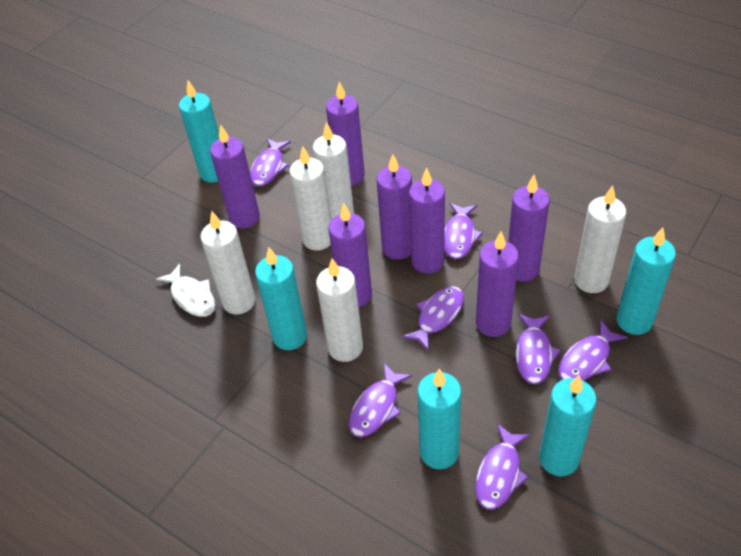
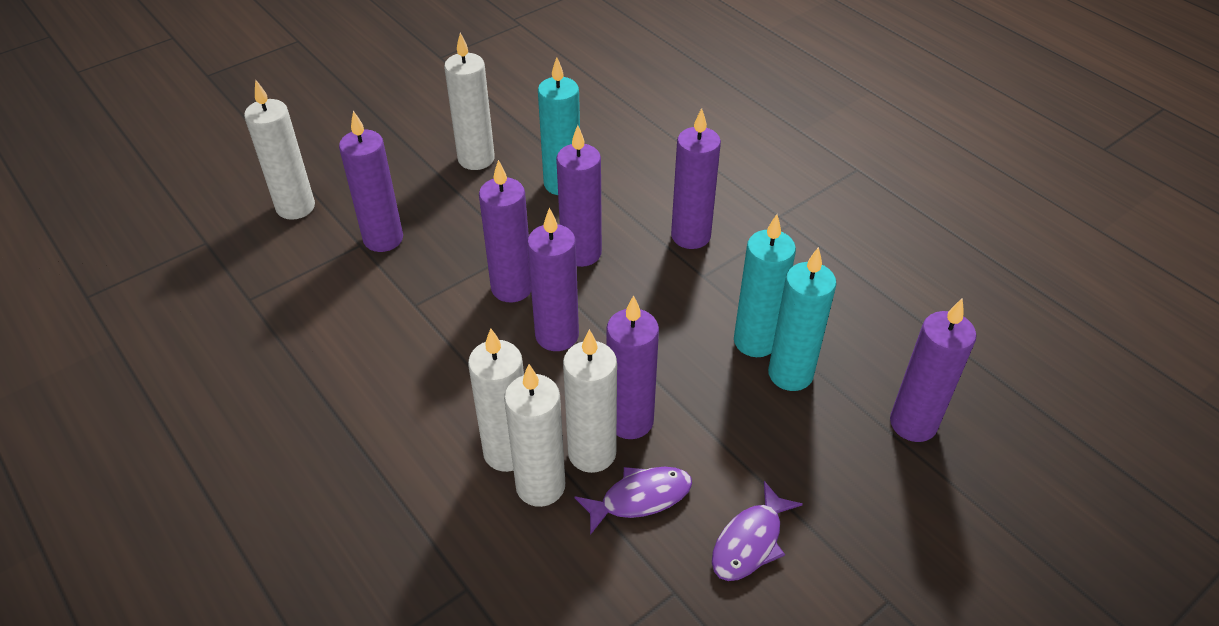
purple fish: 7 -> 2
turquoise candle: 5 -> 3
white fish: 1 -> 0

